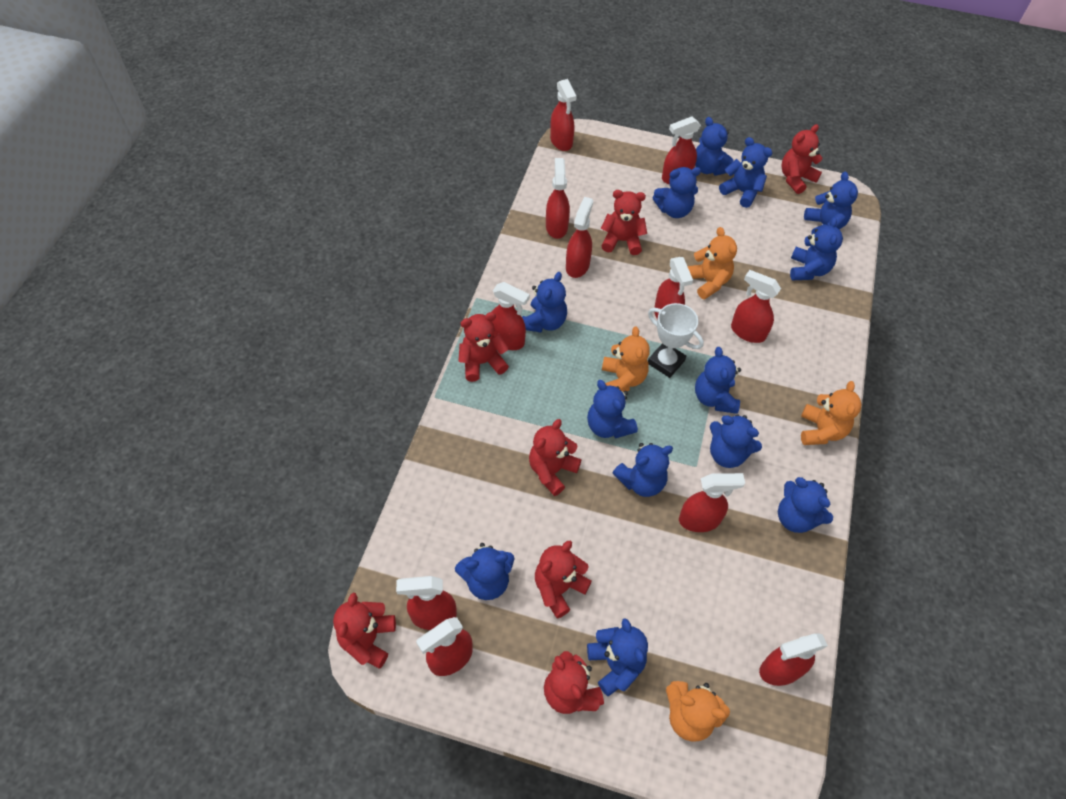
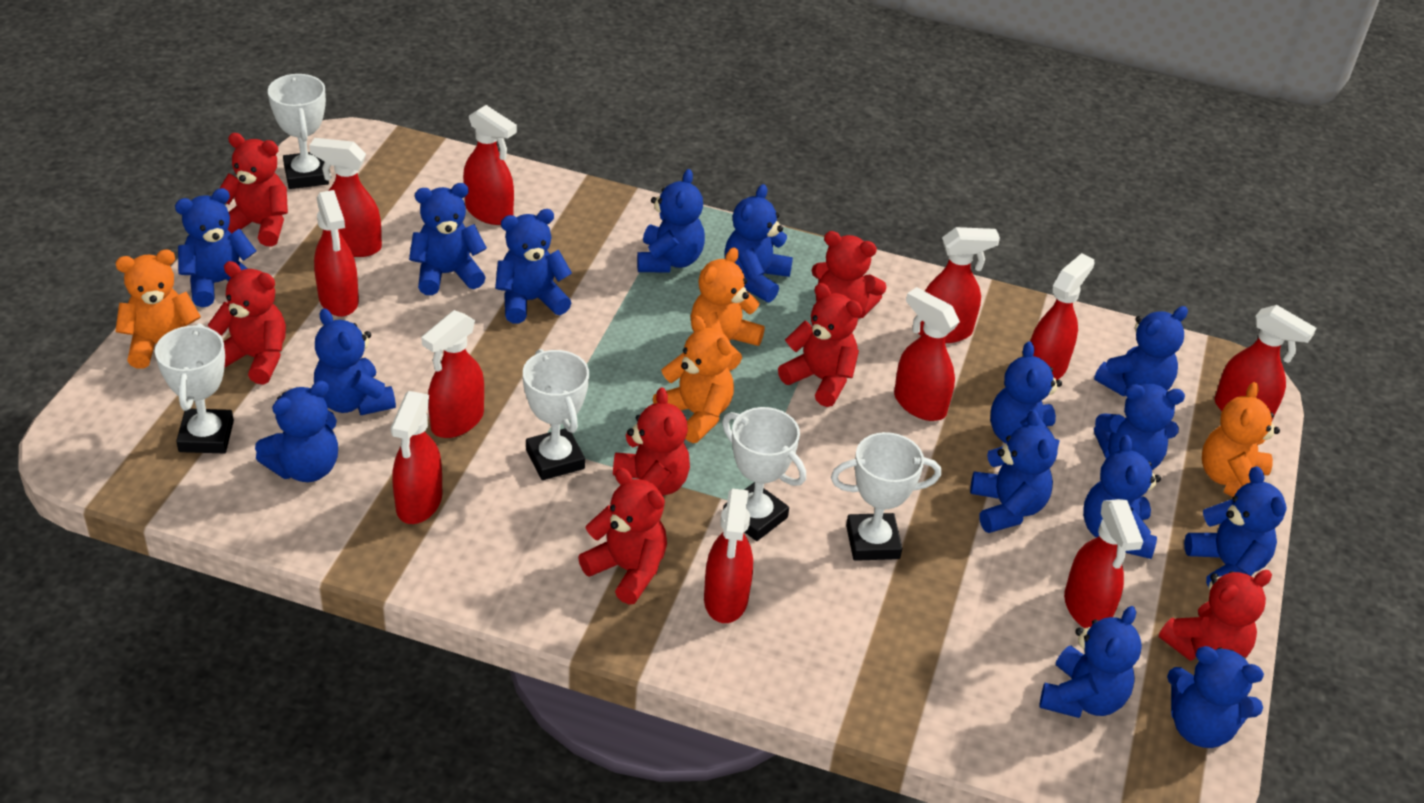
blue teddy bear: 13 -> 15
white trophy: 1 -> 5

